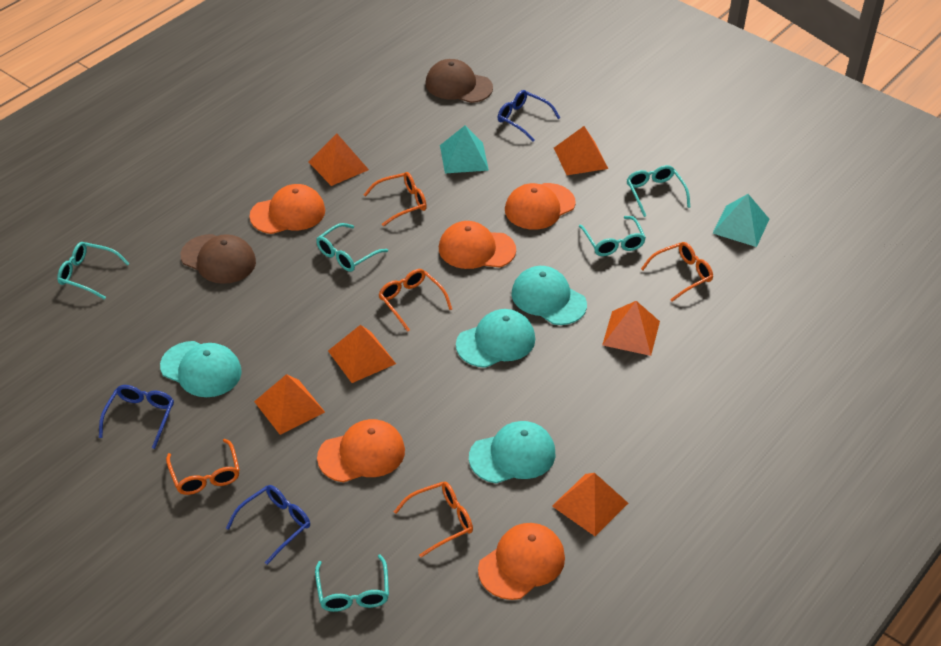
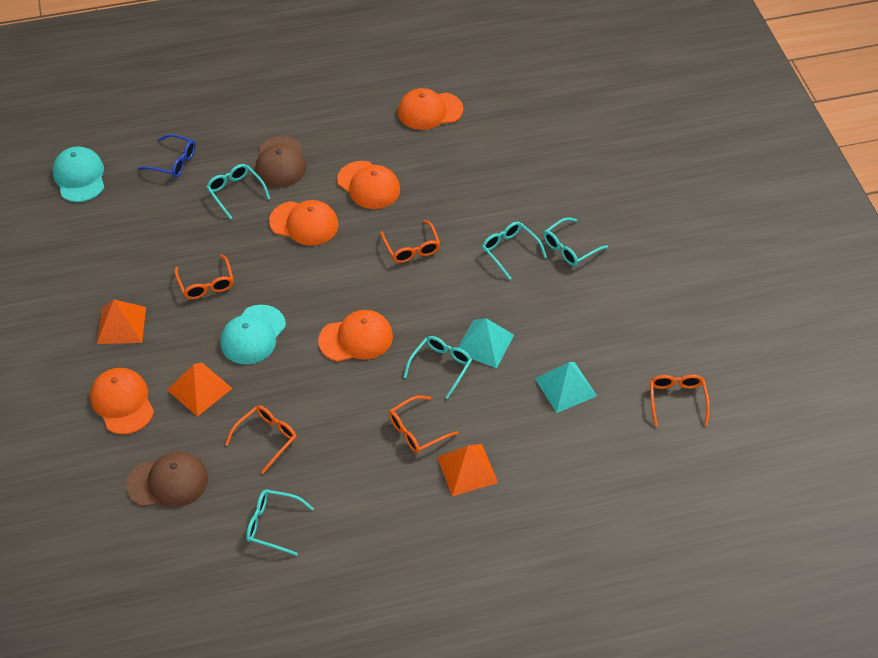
blue glasses: 3 -> 1
orange pyramid: 6 -> 3
turquoise cap: 4 -> 2

